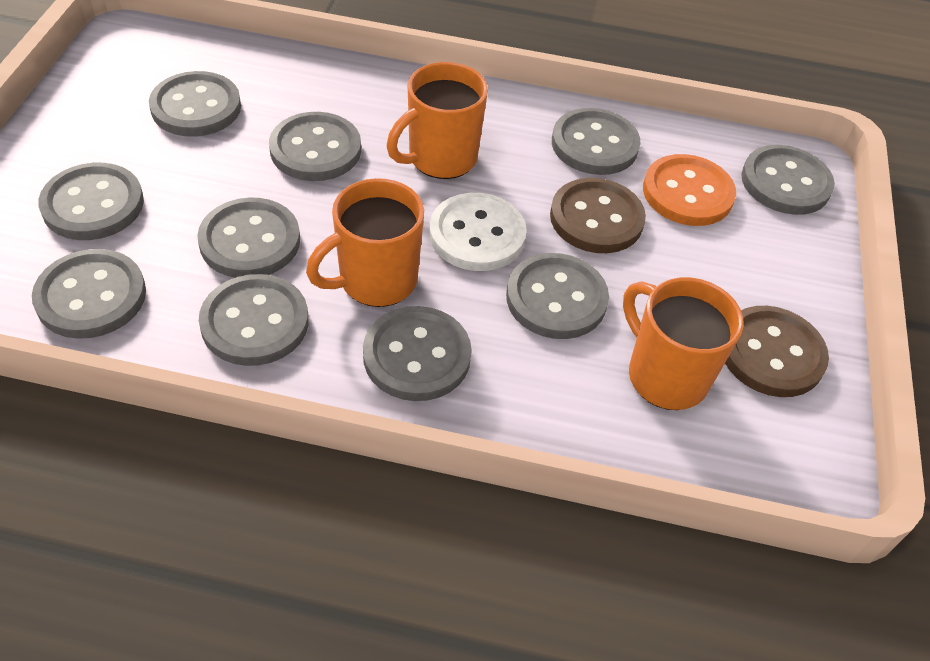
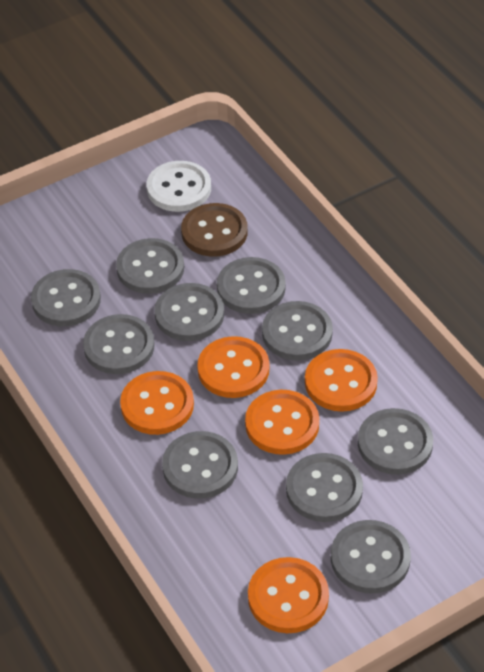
brown button: 2 -> 1
orange button: 1 -> 5
orange mug: 3 -> 0

